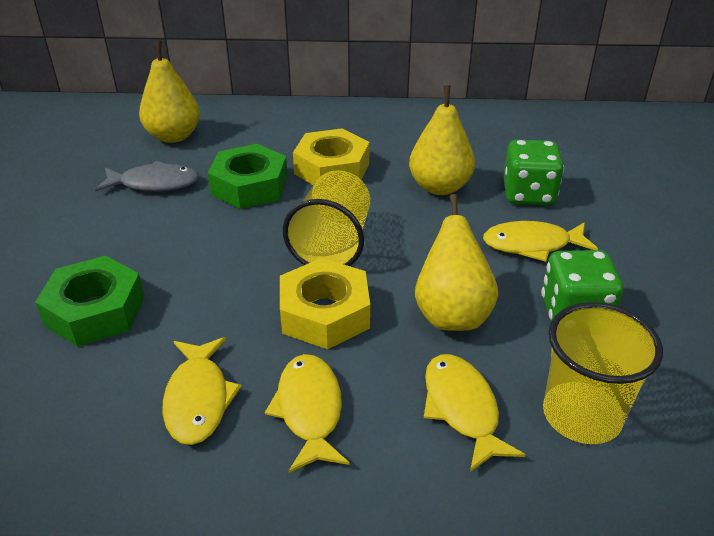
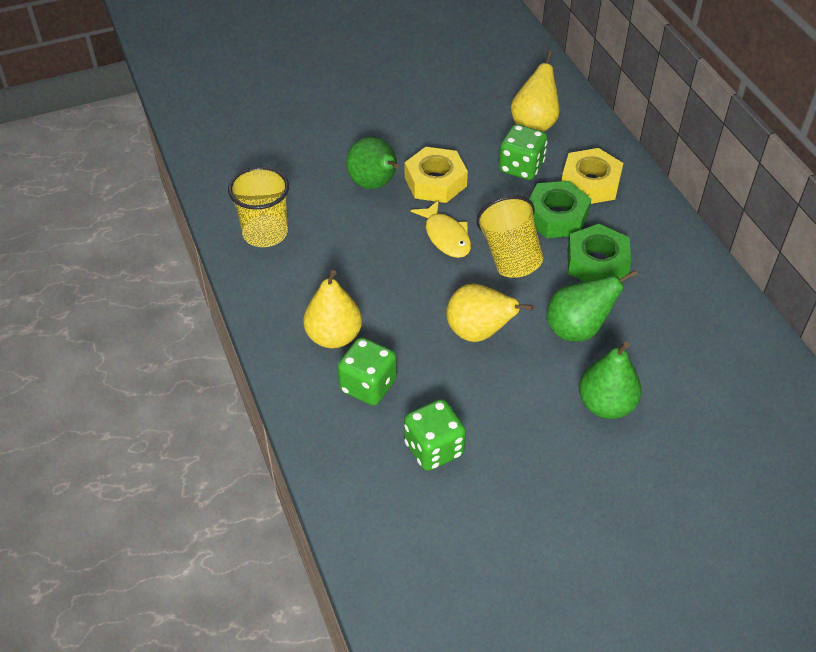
green dice: 2 -> 3
green pear: 0 -> 3
grey fish: 1 -> 0
yellow fish: 4 -> 1

